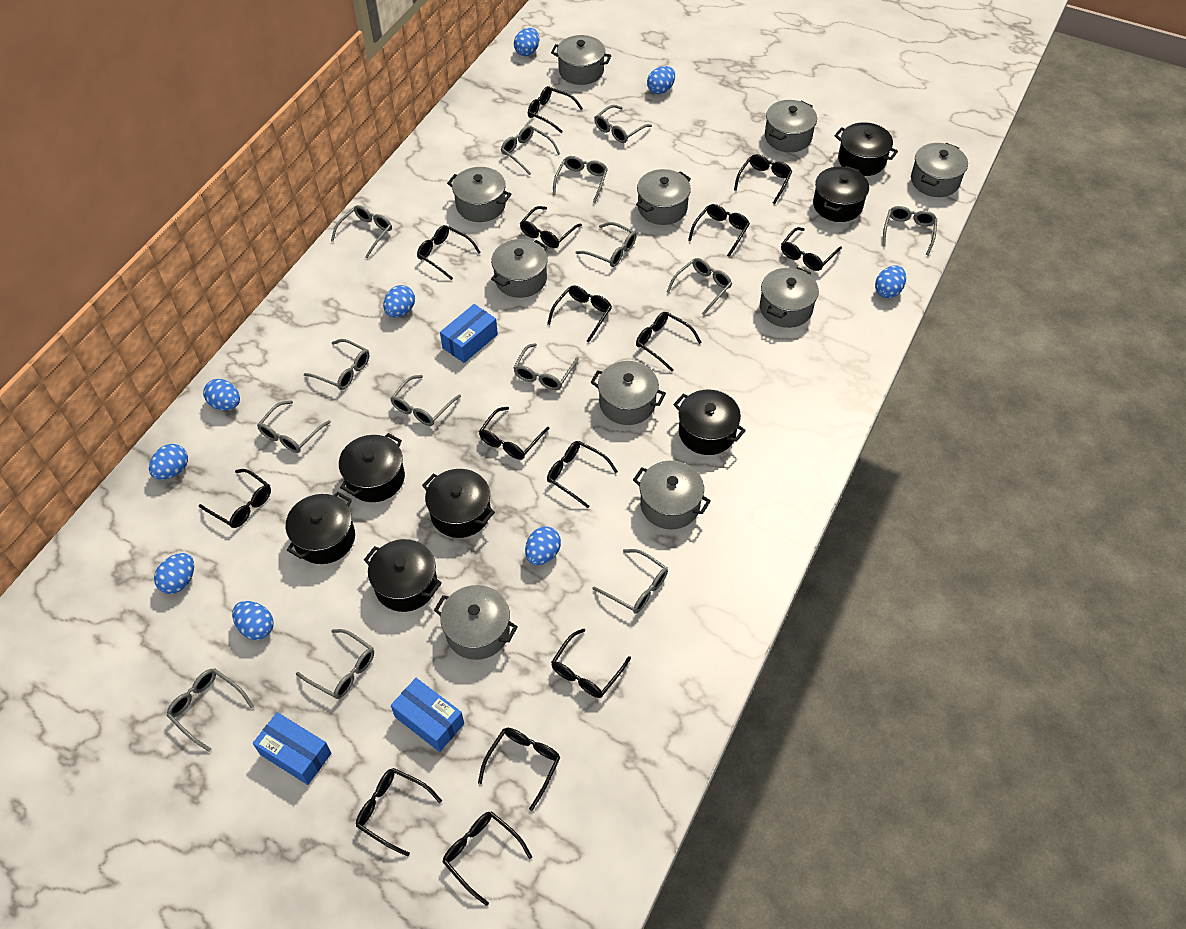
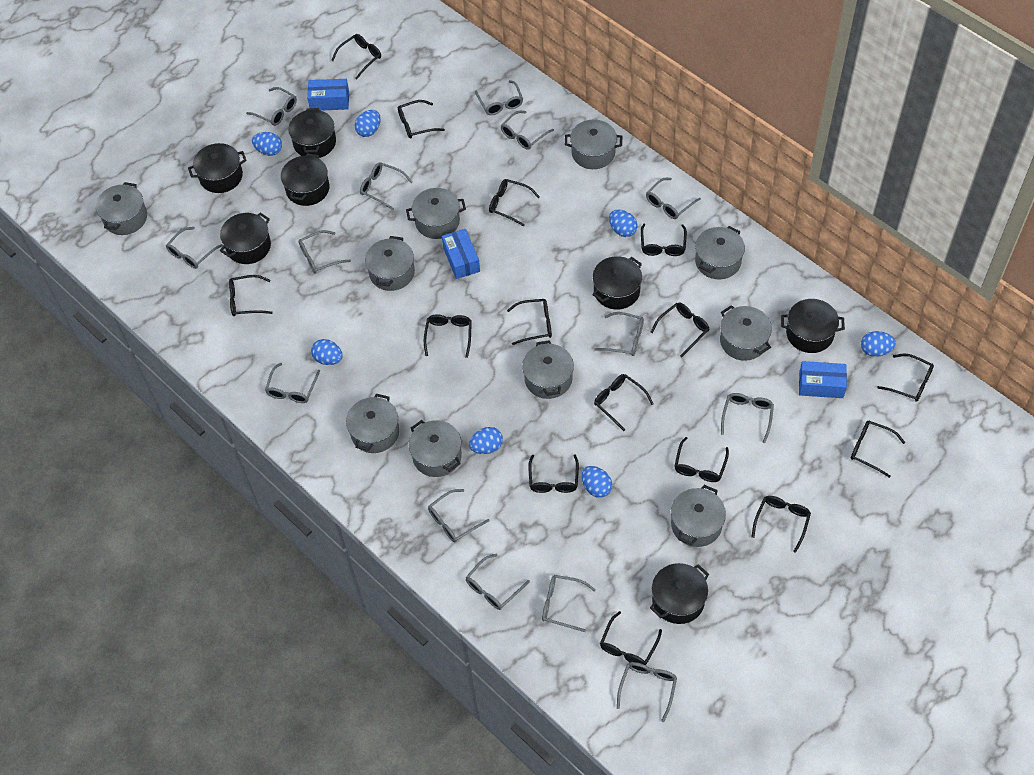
blue egg: 9 -> 7

